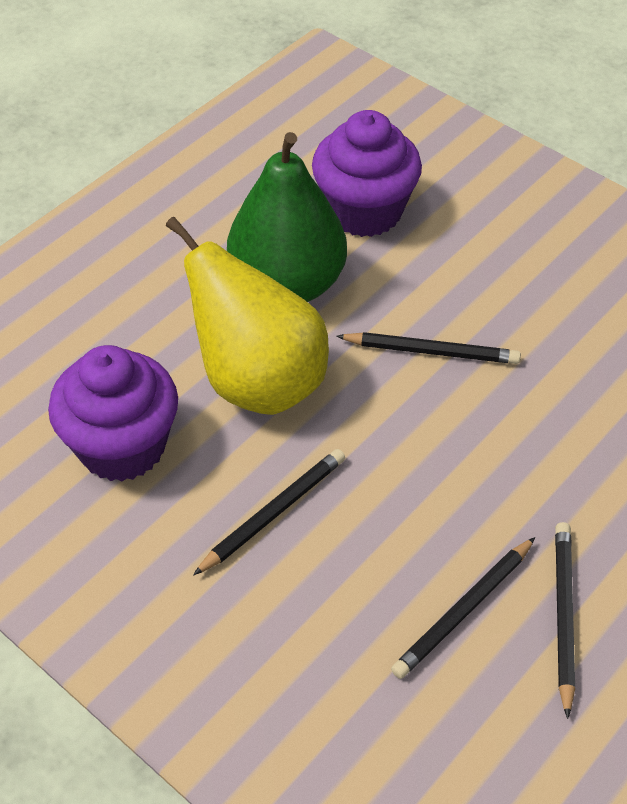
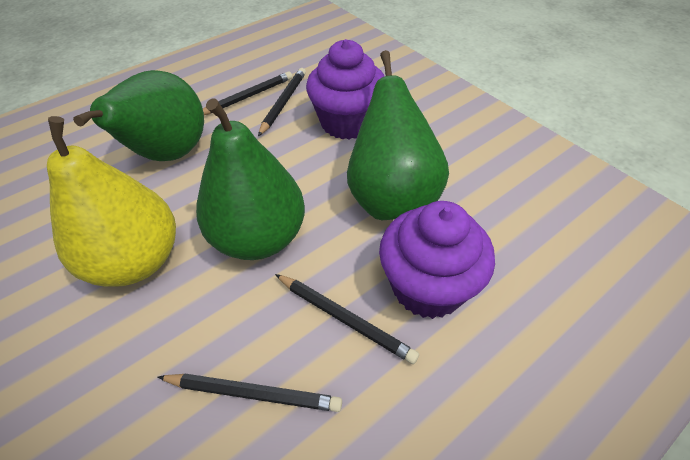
green pear: 1 -> 3

